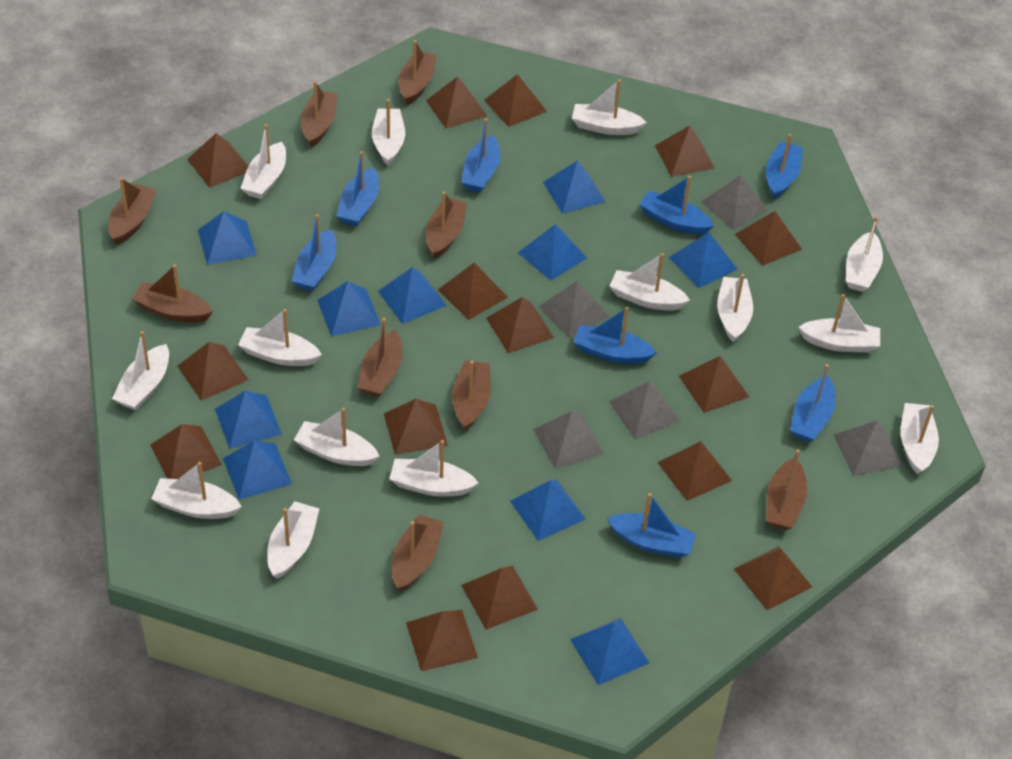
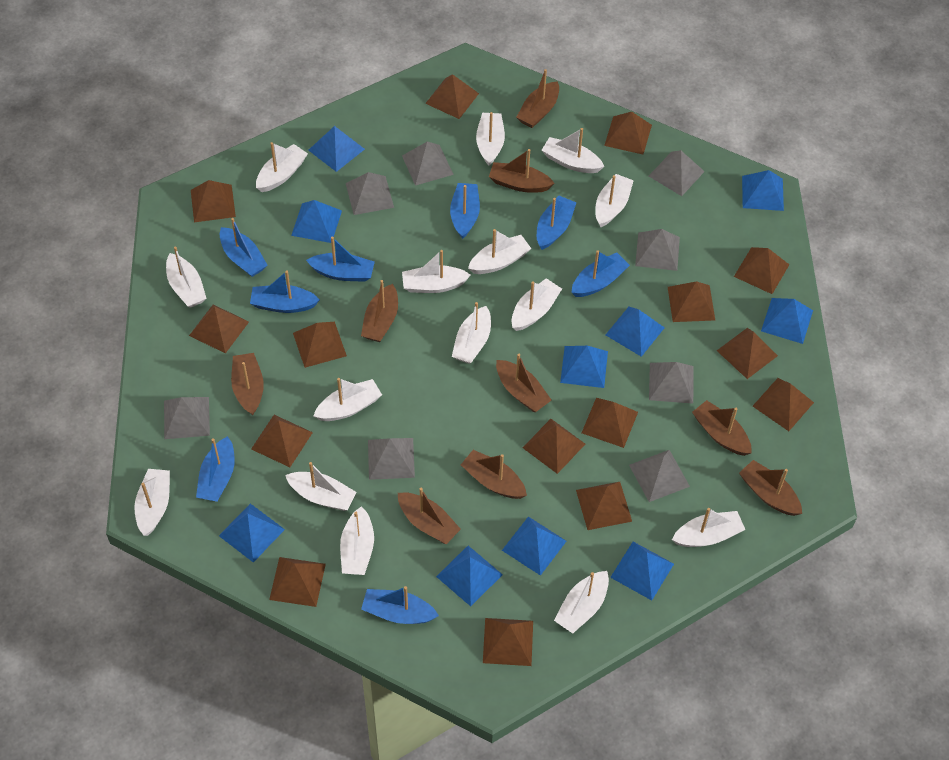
grey pyramid: 5 -> 8
white boat: 14 -> 15

